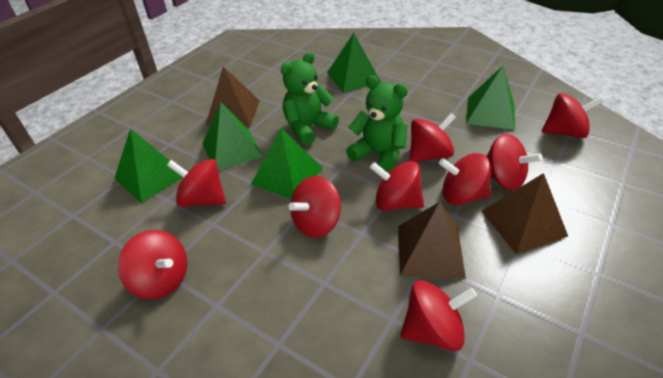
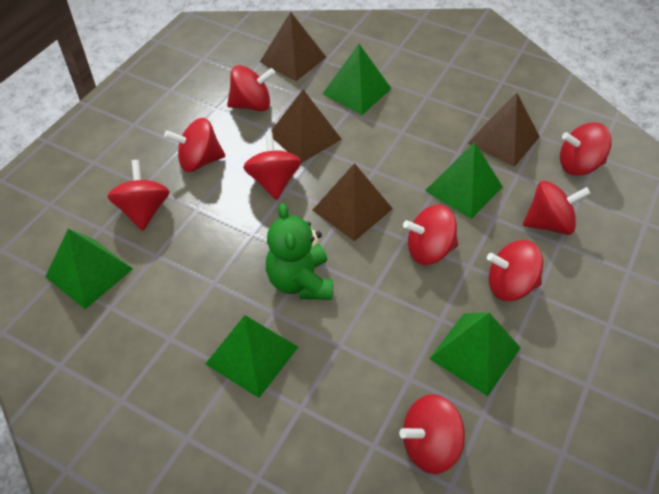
brown pyramid: 3 -> 4
green teddy bear: 2 -> 1

